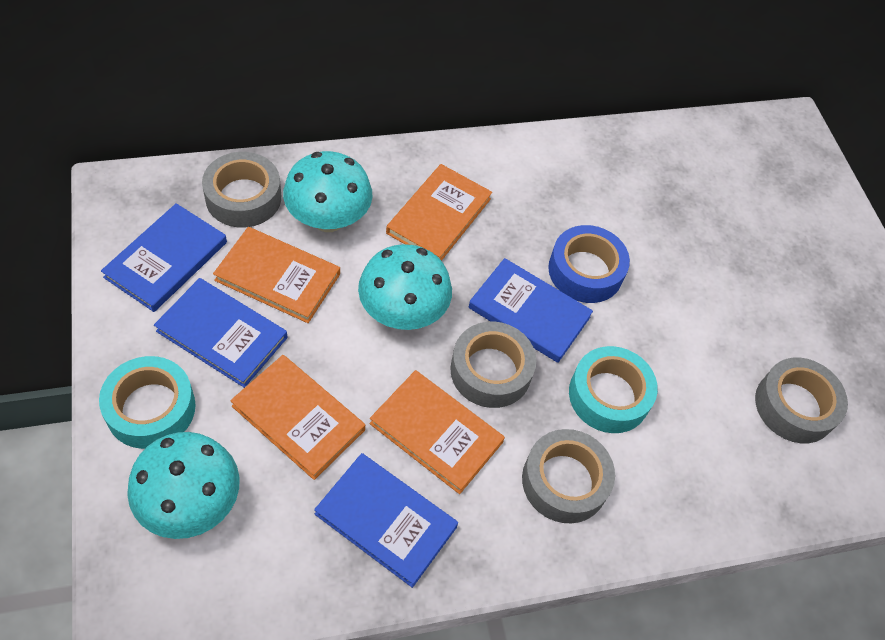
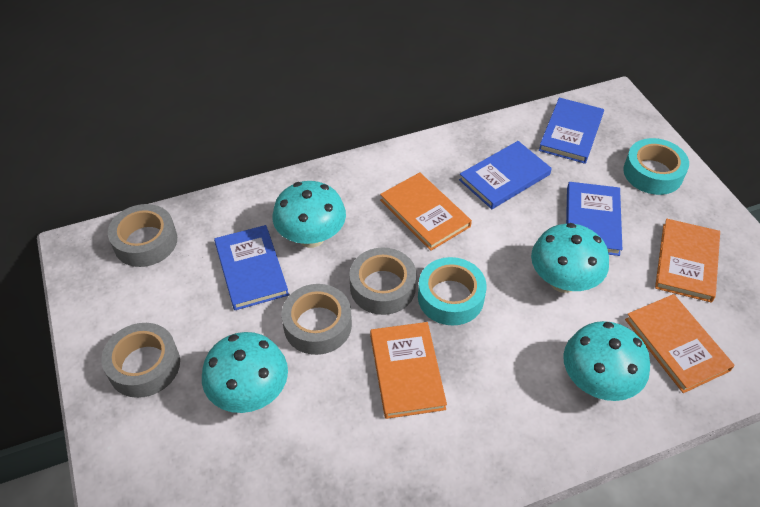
blue tape: 1 -> 0
turquoise mushroom: 3 -> 4

